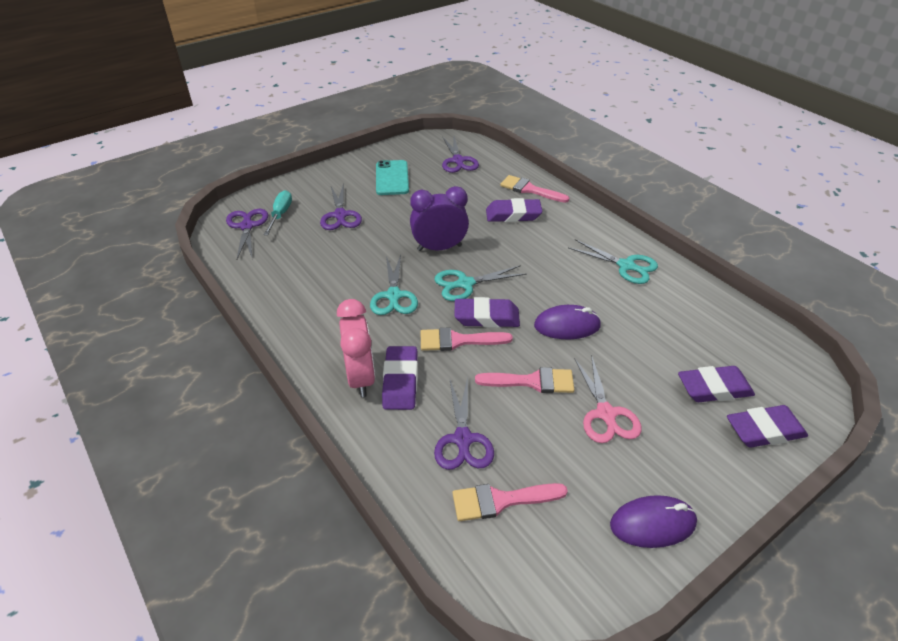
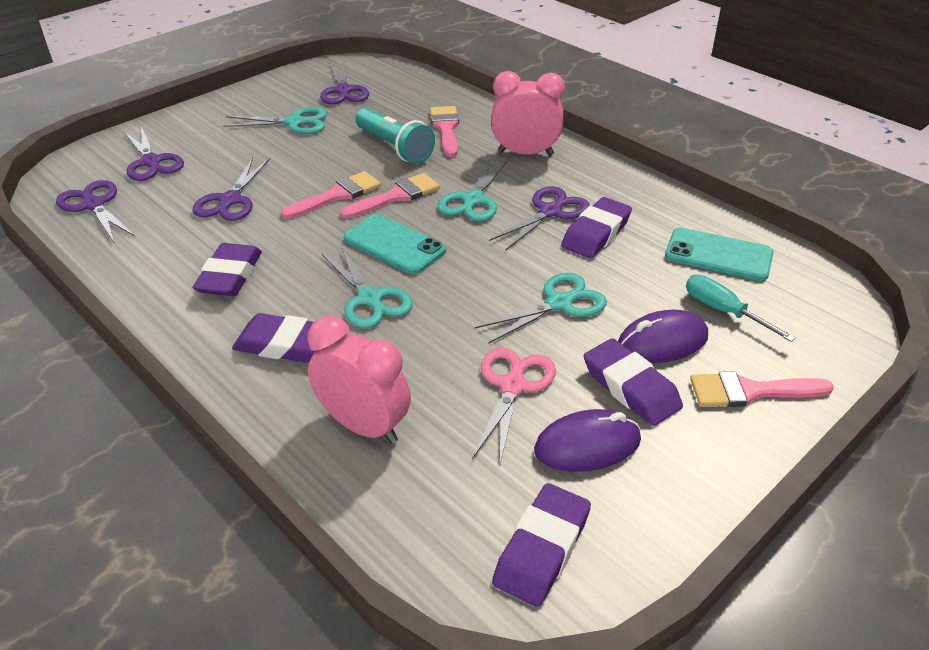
pink clock: 1 -> 2
purple clock: 1 -> 0
purple scissors: 4 -> 5
turquoise flashlight: 0 -> 1
turquoise phone: 1 -> 2
turquoise scissors: 3 -> 4

